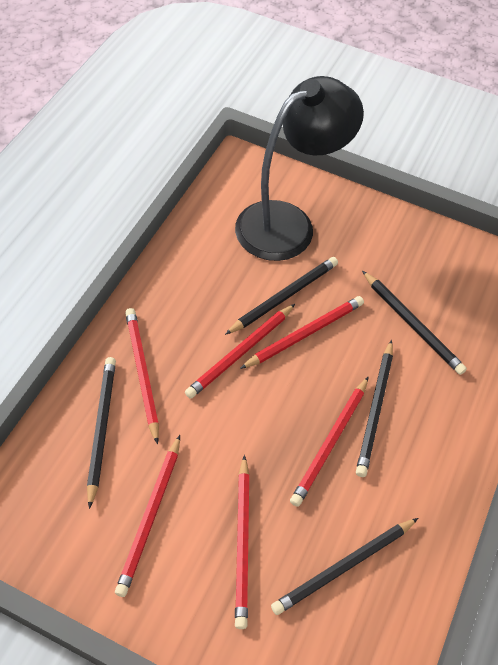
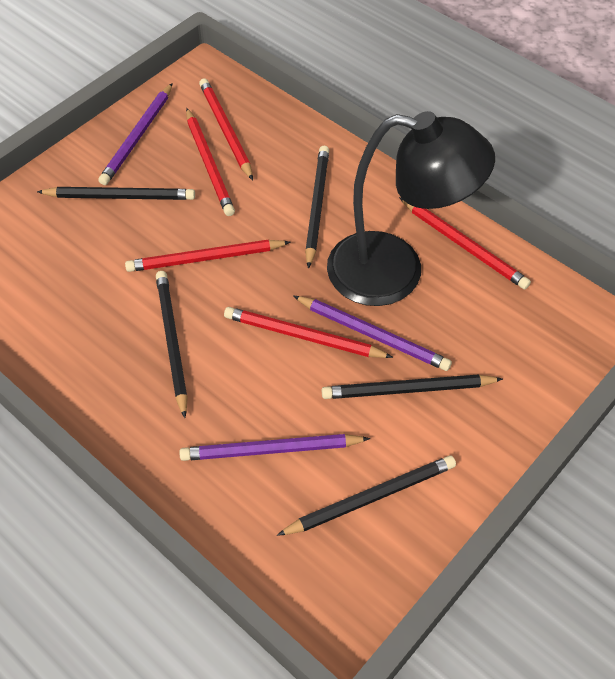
purple pencil: 0 -> 3
red pencil: 6 -> 5

